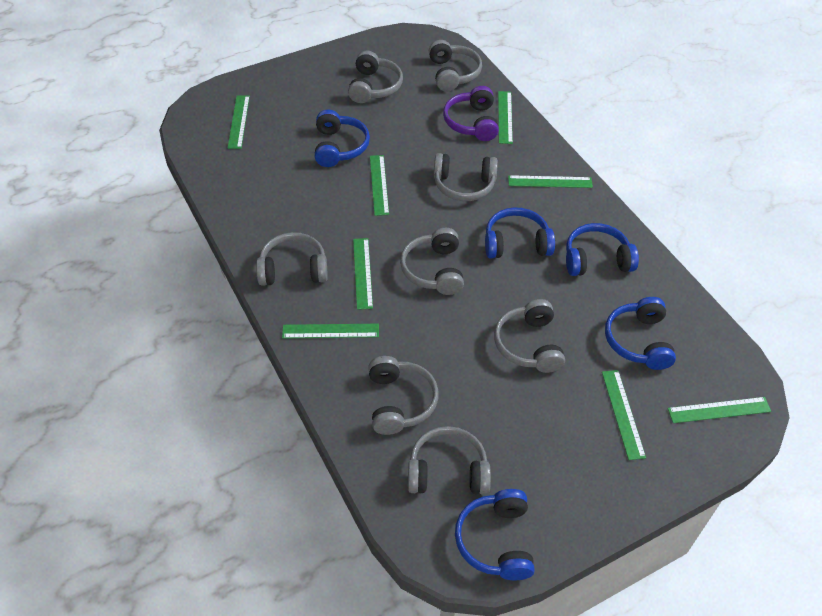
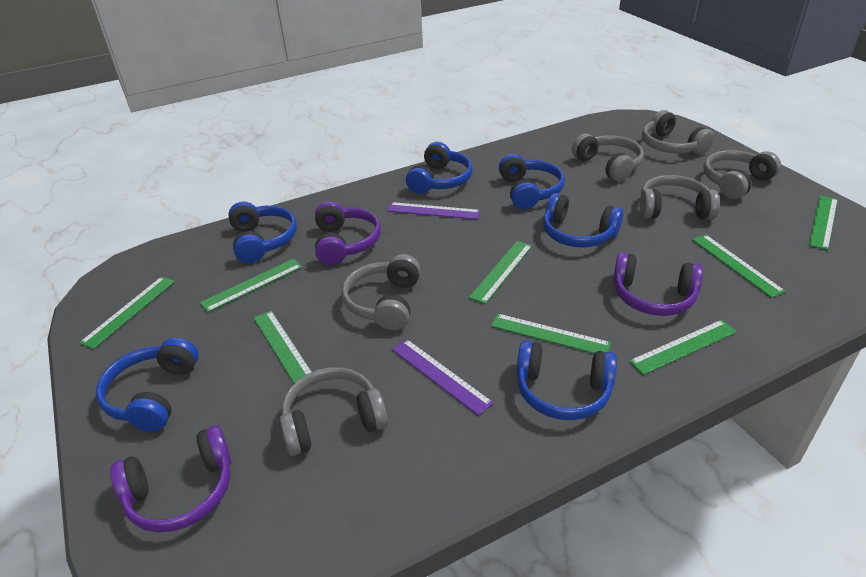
blue headphones: 5 -> 6
grey headphones: 8 -> 6
purple headphones: 1 -> 3
purple ruler: 0 -> 2

